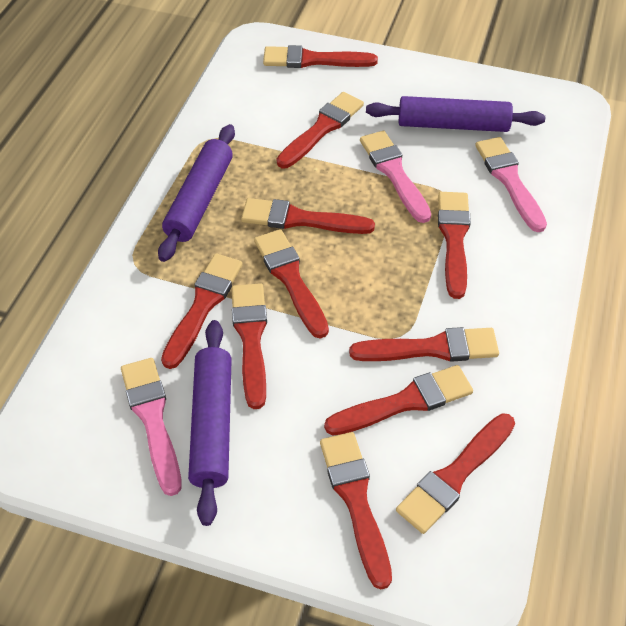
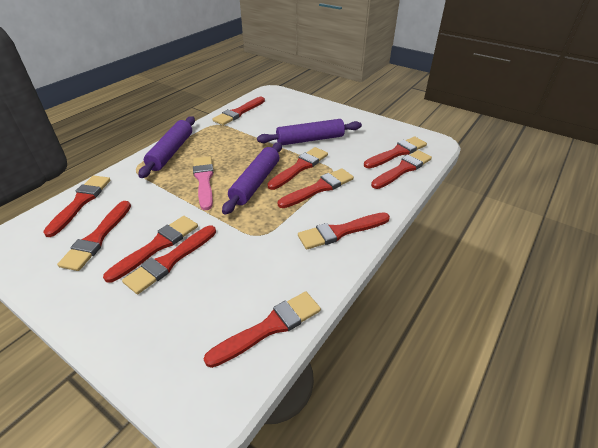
pink brush: 3 -> 1

